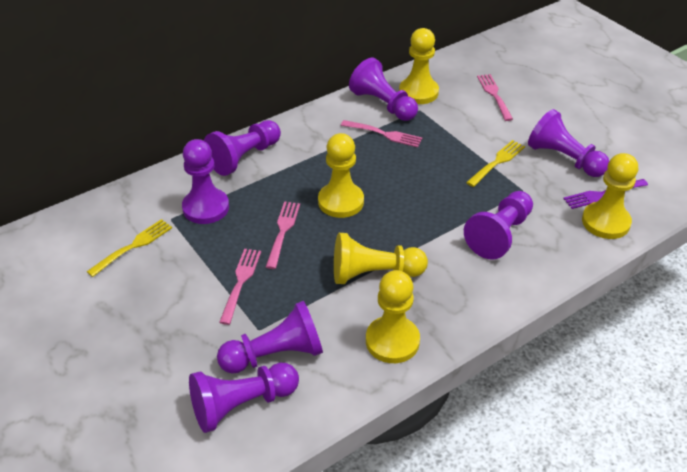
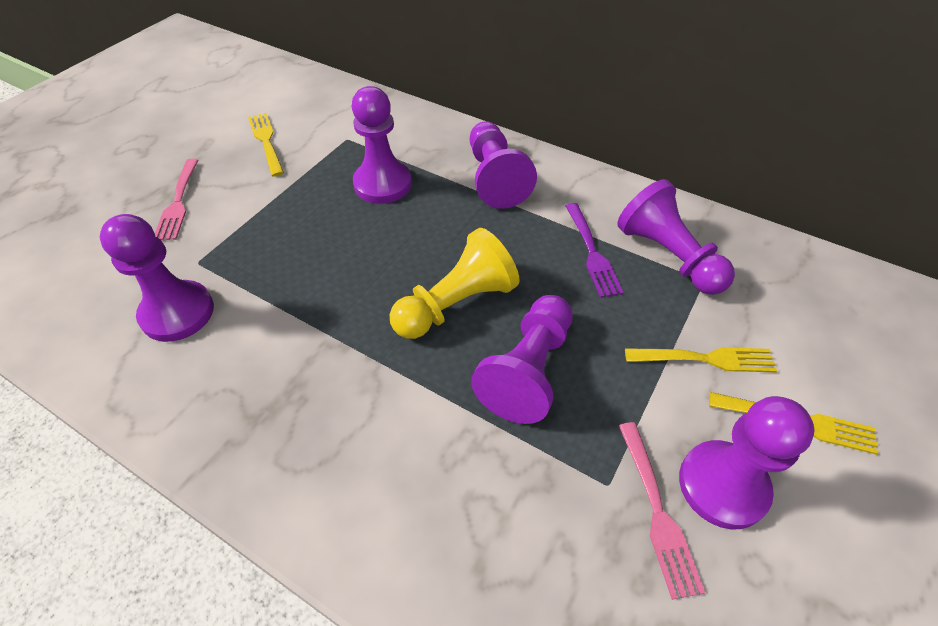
pink fork: 4 -> 2
purple pawn: 7 -> 6
yellow fork: 2 -> 3
yellow pawn: 5 -> 1

